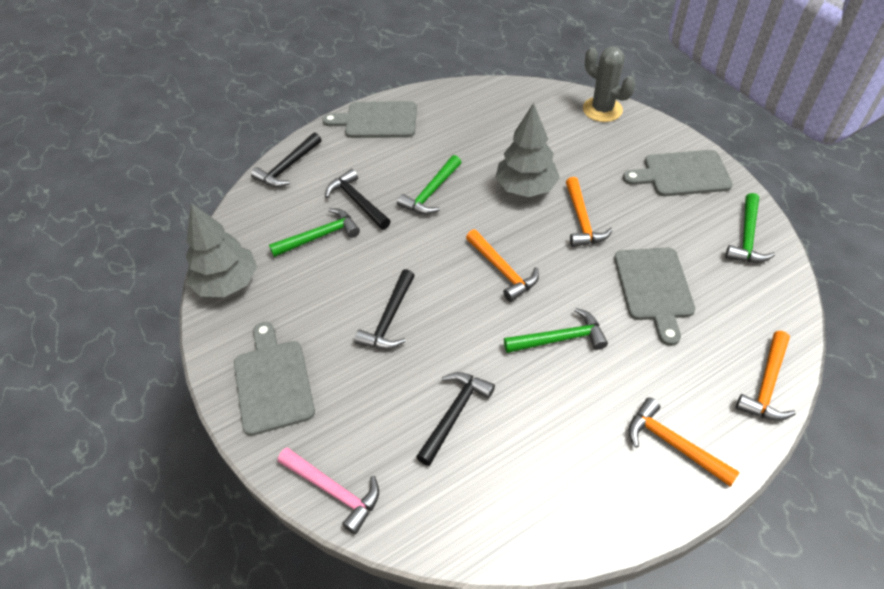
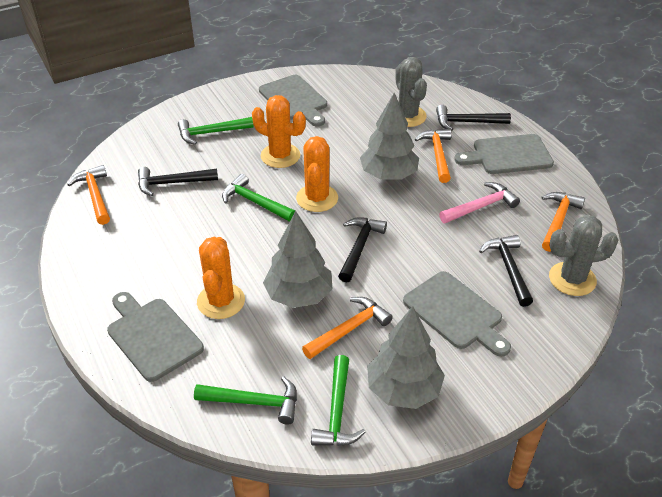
grey cactus: 1 -> 2
grey tree: 2 -> 3
orange cactus: 0 -> 3

